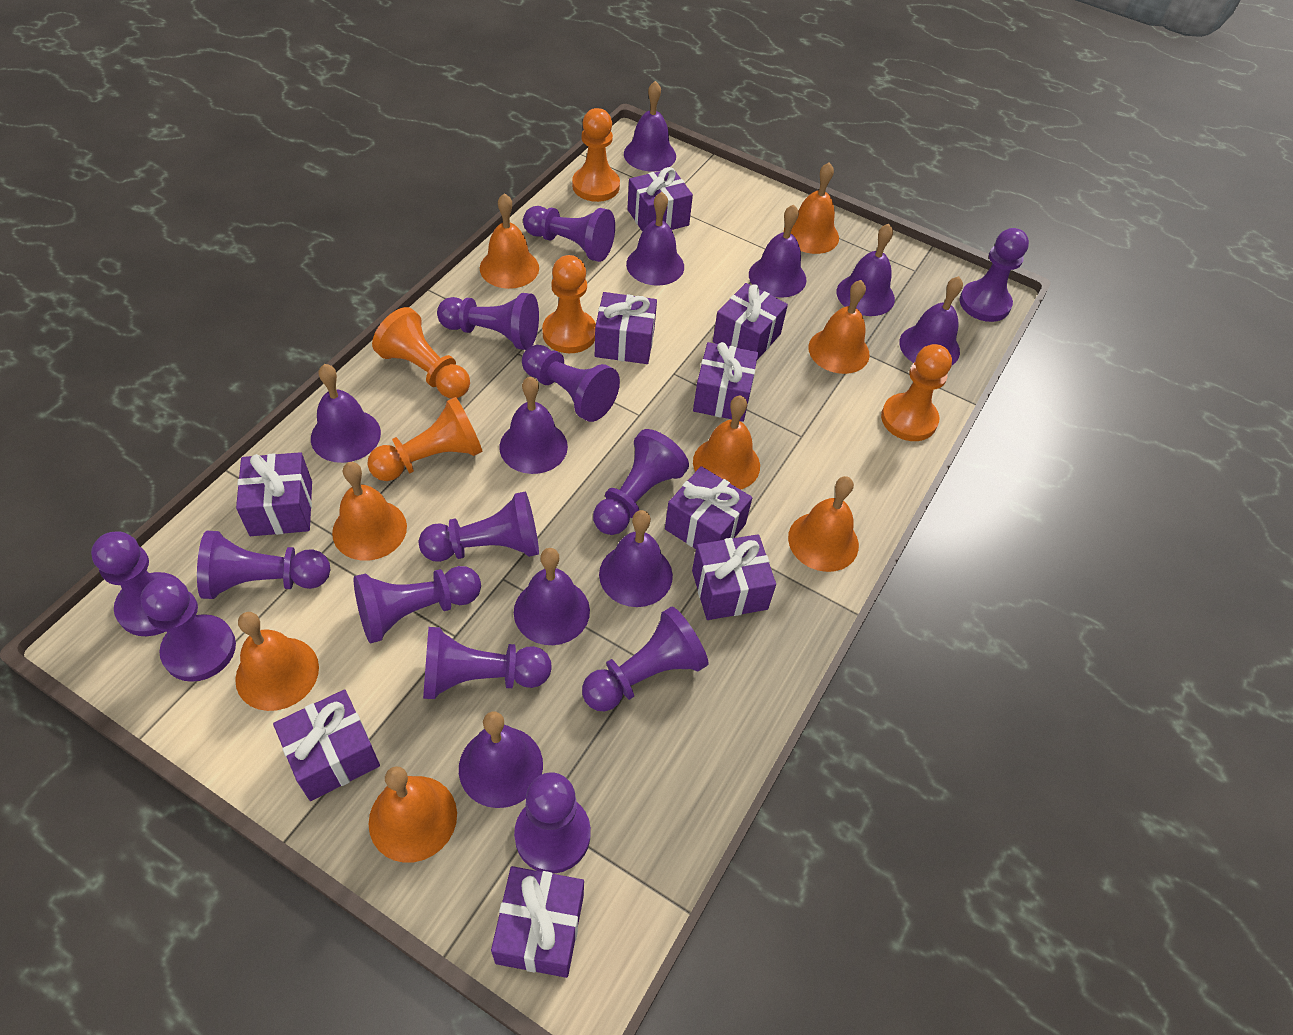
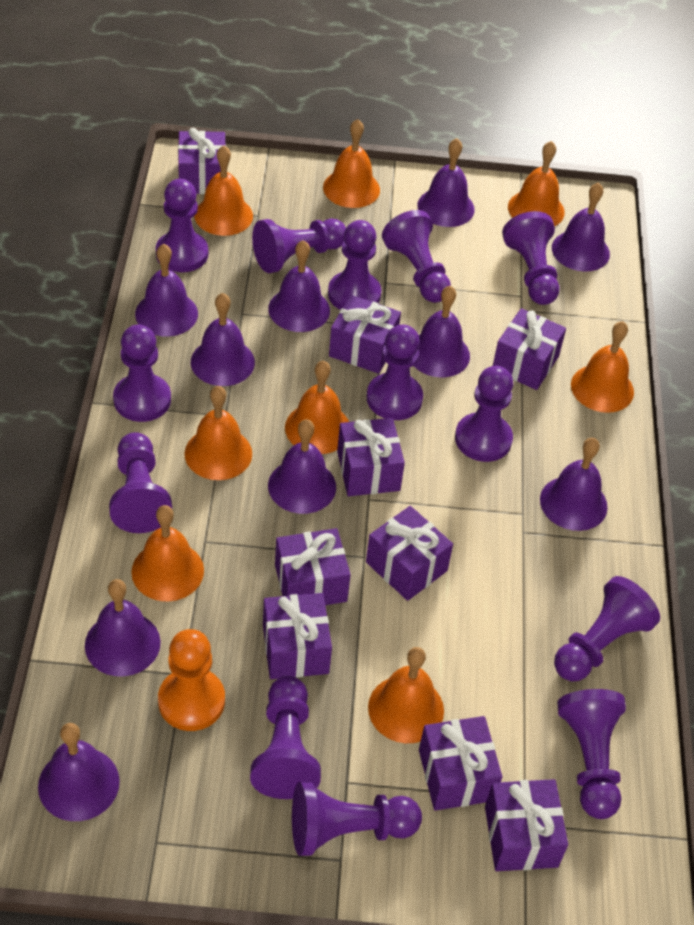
orange pawn: 5 -> 1

